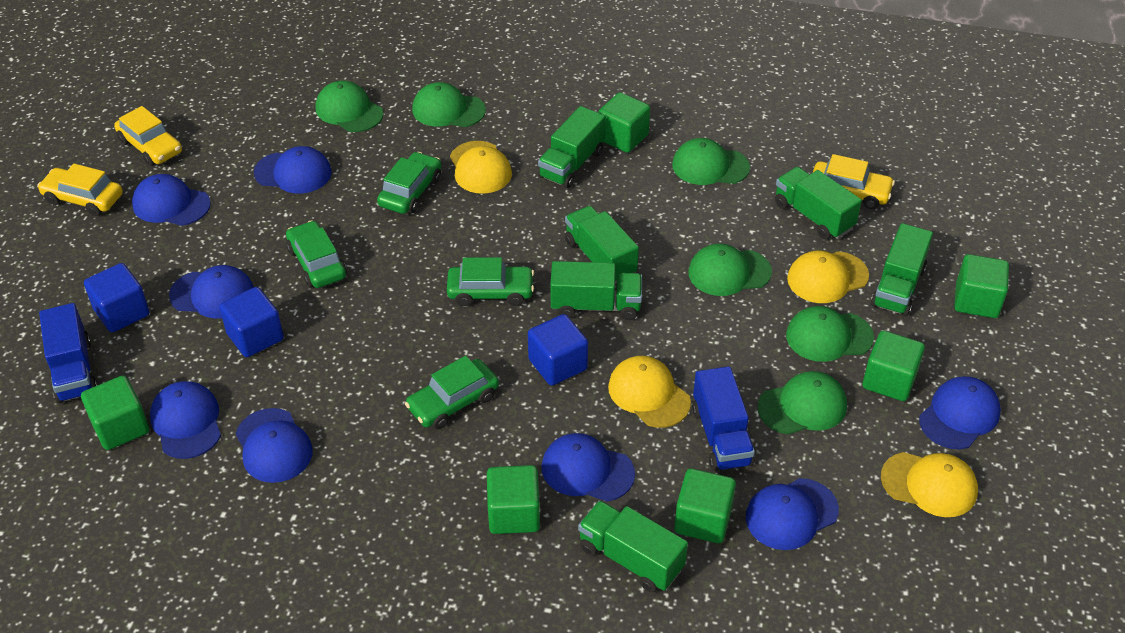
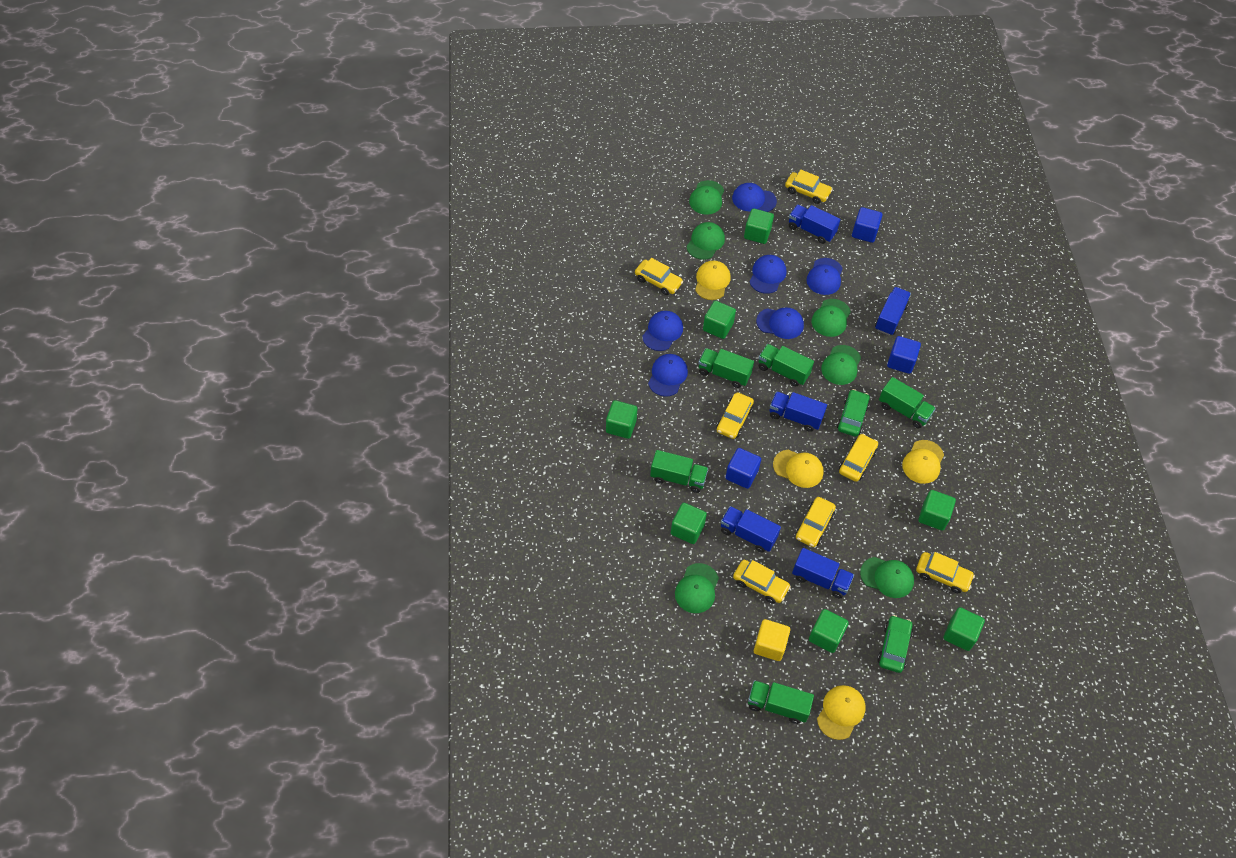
blue cap: 8 -> 6
blue truck: 2 -> 5
green car: 4 -> 2
green cube: 6 -> 7
green truck: 6 -> 5
yellow car: 3 -> 7
yellow cube: 0 -> 1

